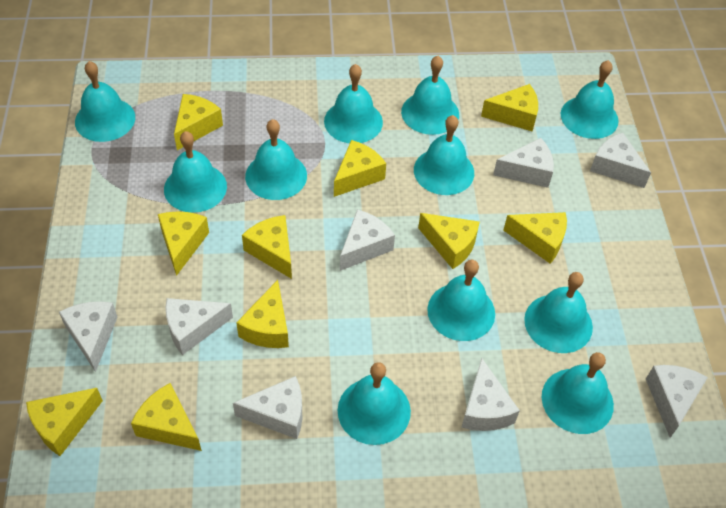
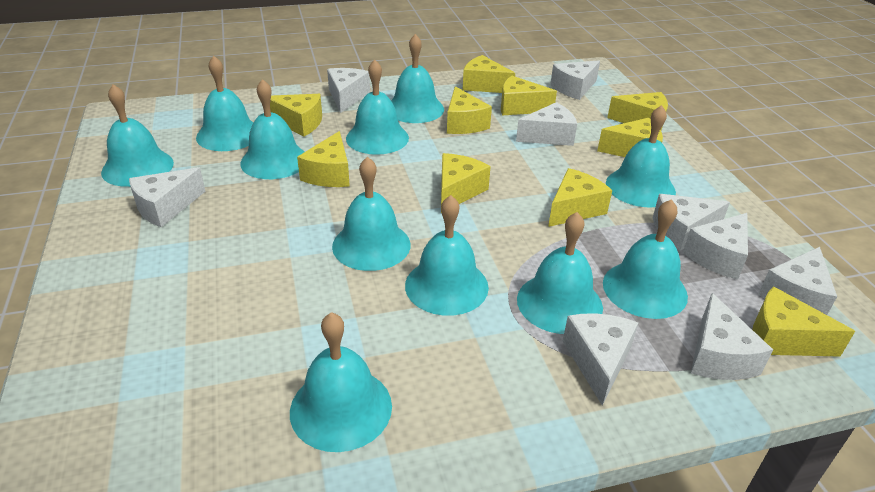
white cheese: 8 -> 9

